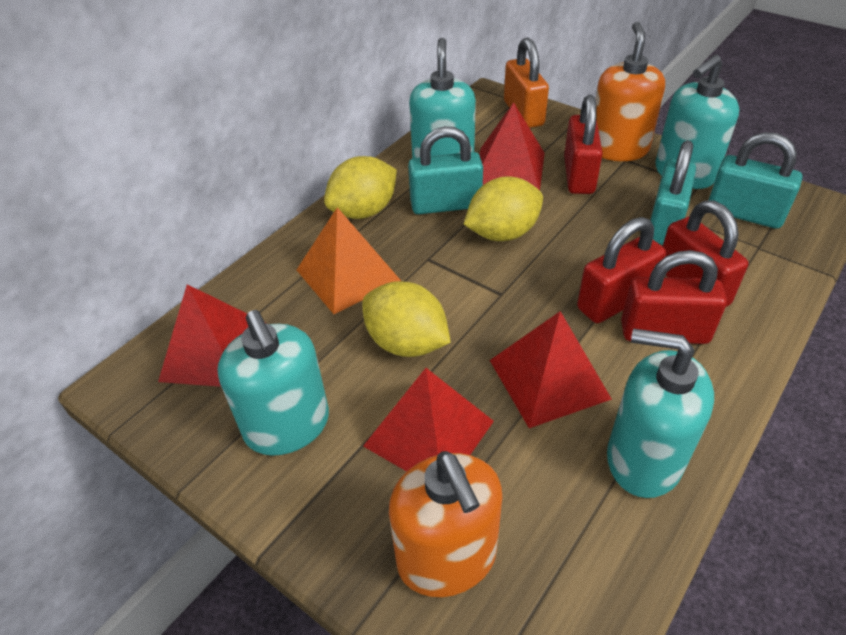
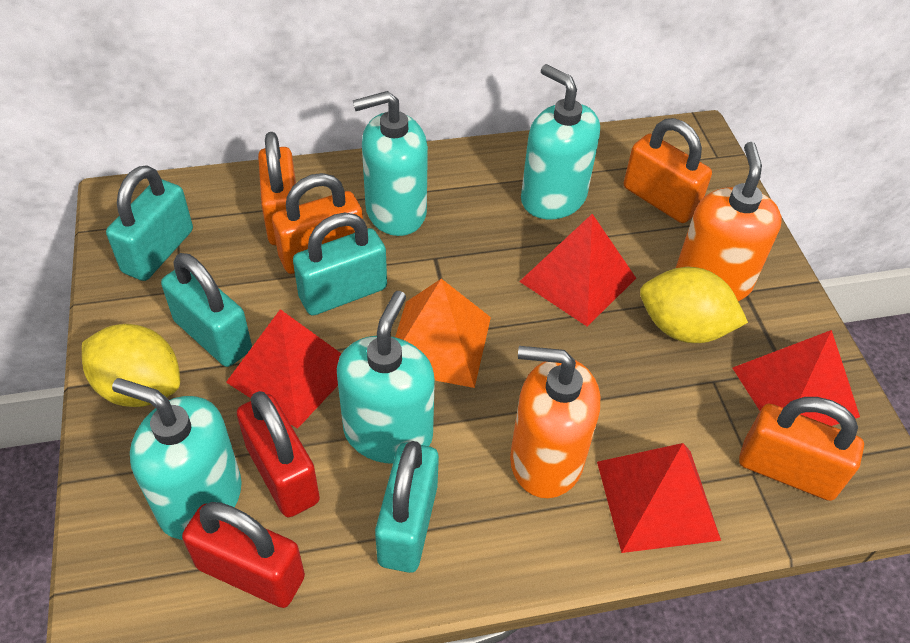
orange padlock: 1 -> 4
red padlock: 4 -> 2
turquoise padlock: 3 -> 4
yellow lemon: 3 -> 2

